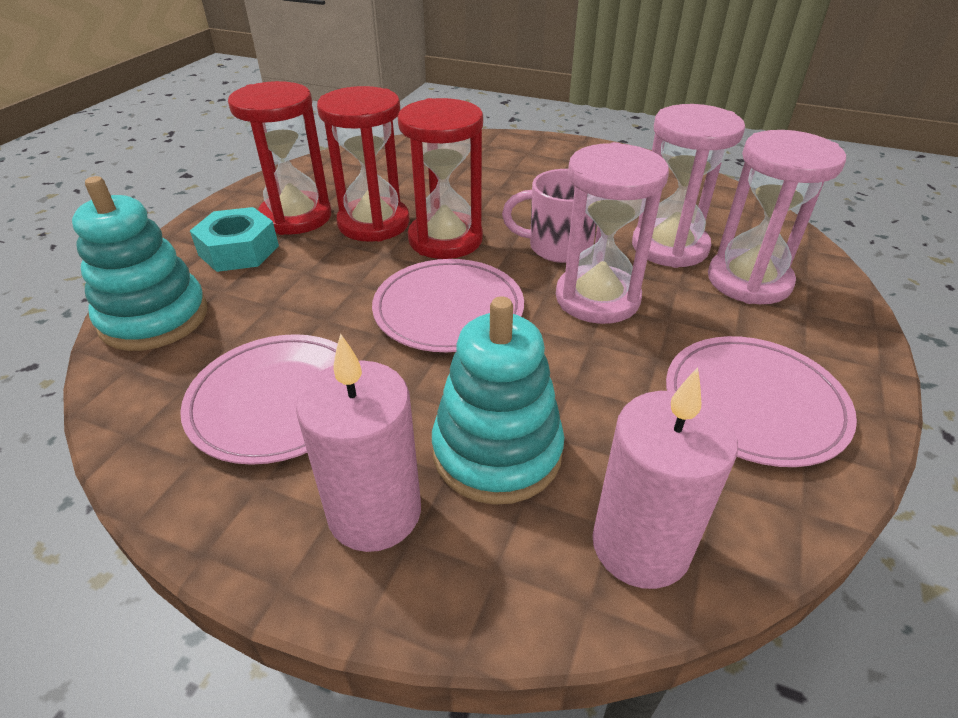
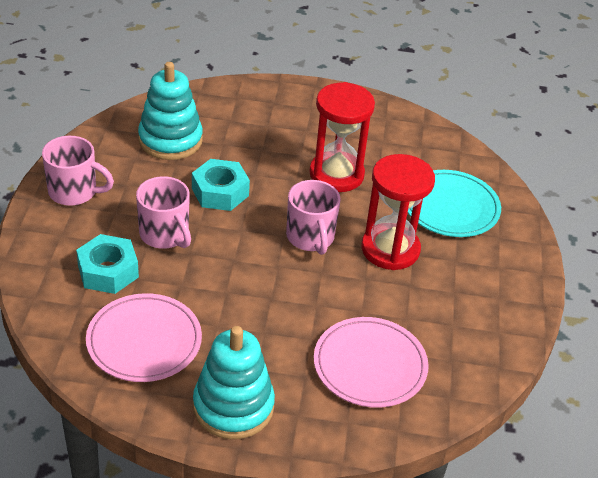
pink candle: 2 -> 0
pink hourglass: 3 -> 0
pink mug: 1 -> 3
pink plate: 3 -> 2
red hourglass: 3 -> 2
turquoise nut: 1 -> 2
turquoise plate: 0 -> 1

